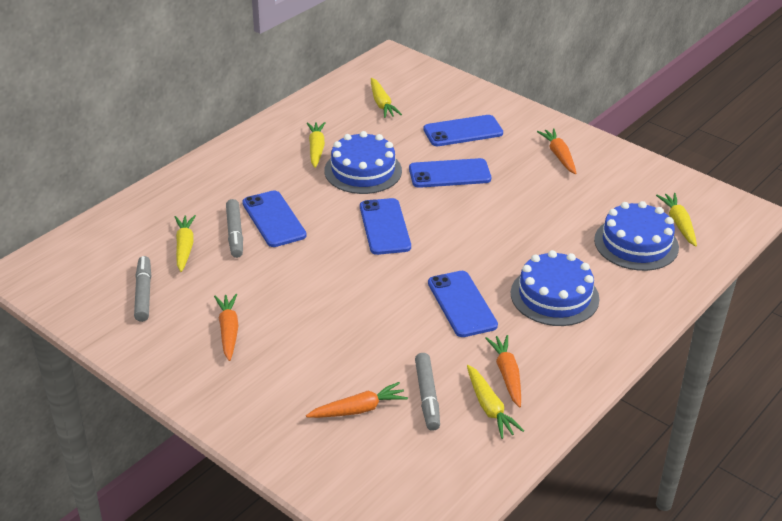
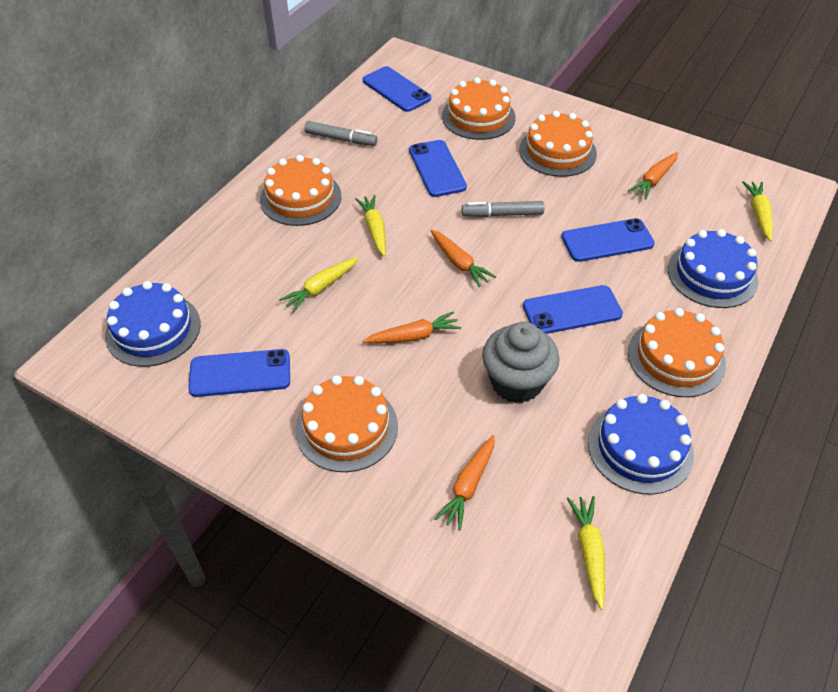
grey cupcake: 0 -> 1
grey marker: 3 -> 2
orange cake: 0 -> 5
yellow carrot: 5 -> 4

